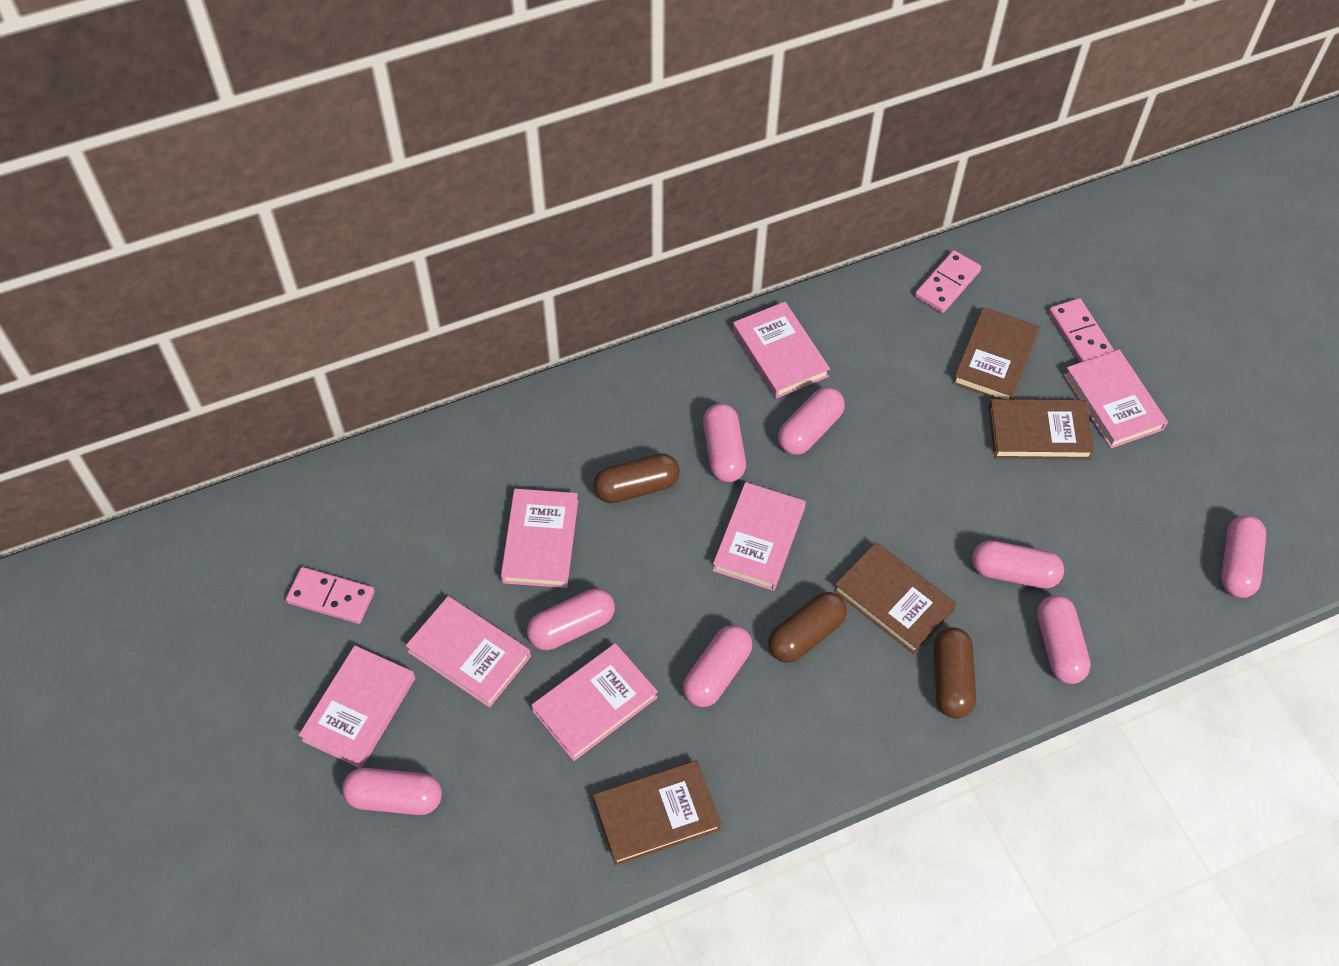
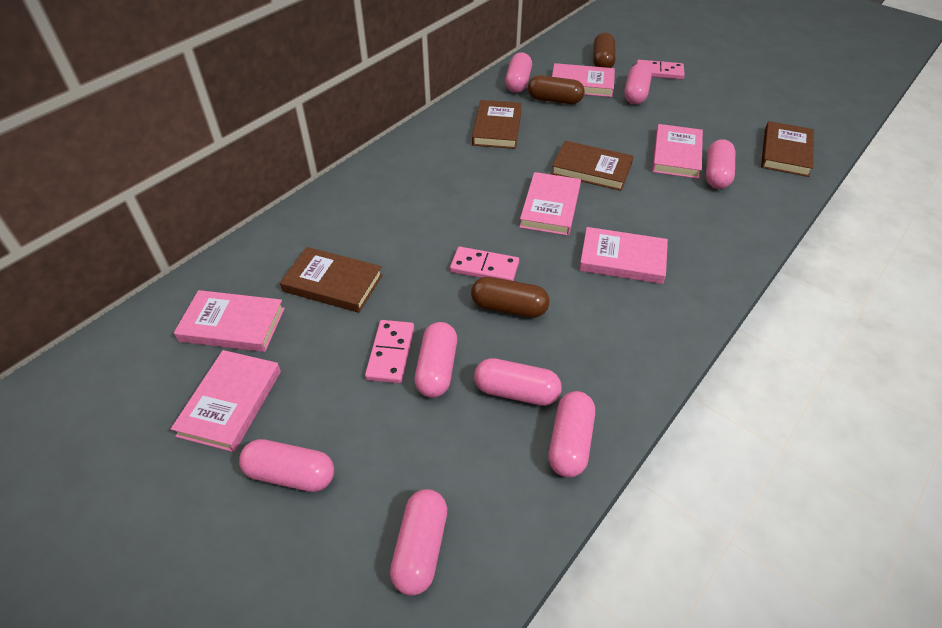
pink book: 7 -> 6

